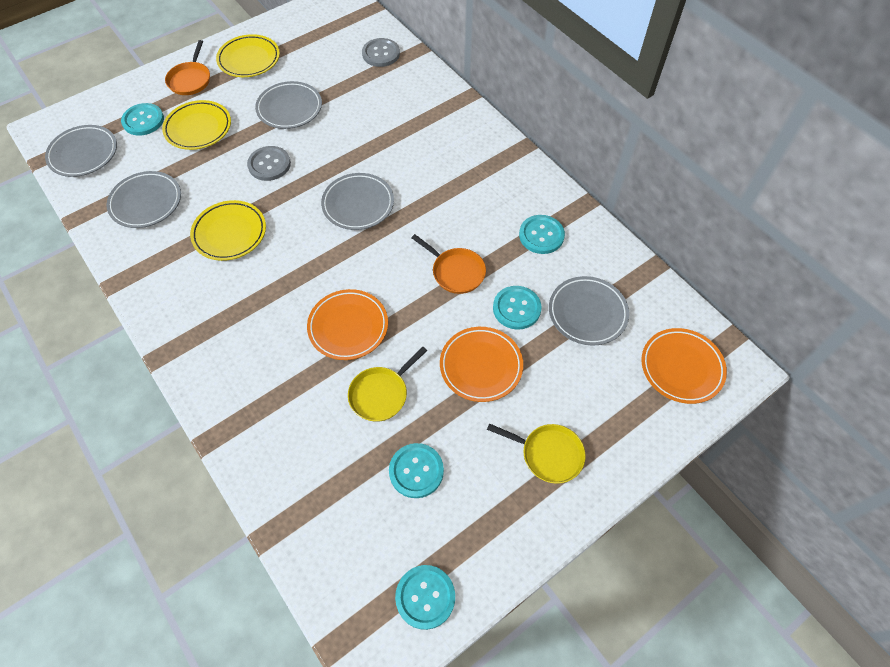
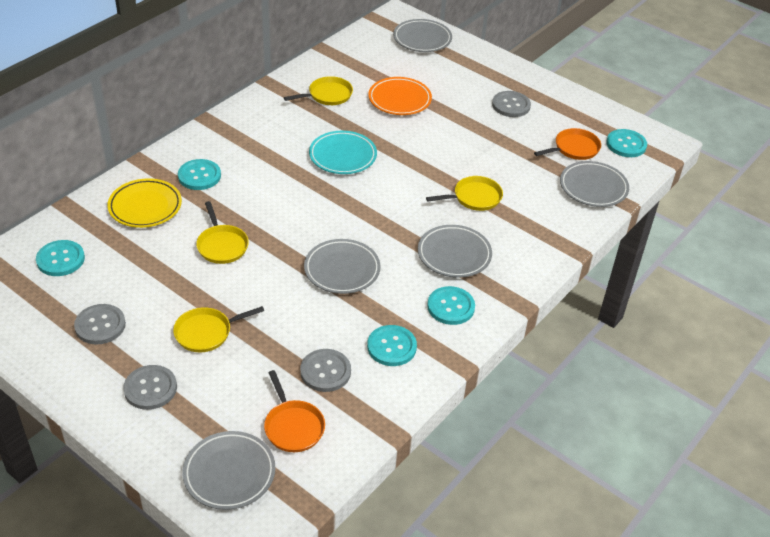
grey button: 2 -> 4
orange plate: 3 -> 1
turquoise plate: 0 -> 1
yellow pan: 2 -> 4
yellow plate: 3 -> 1

